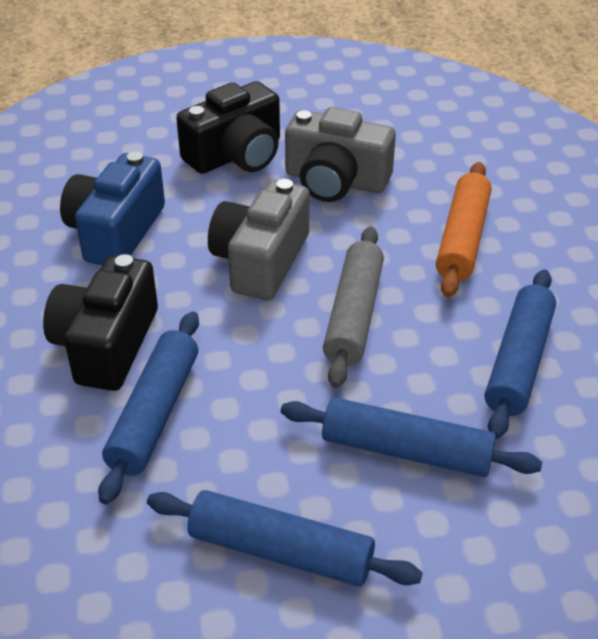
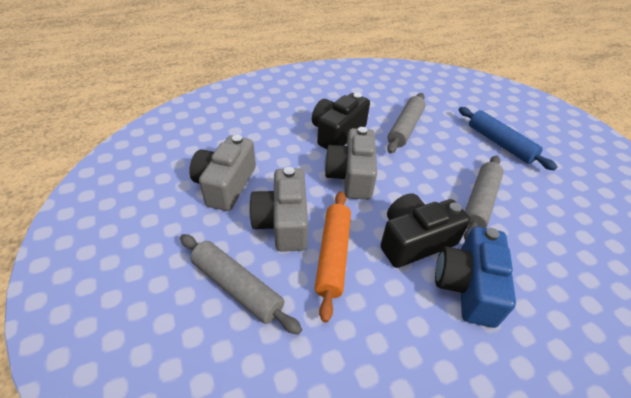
blue rolling pin: 4 -> 1
grey camera: 2 -> 3
grey rolling pin: 1 -> 3

